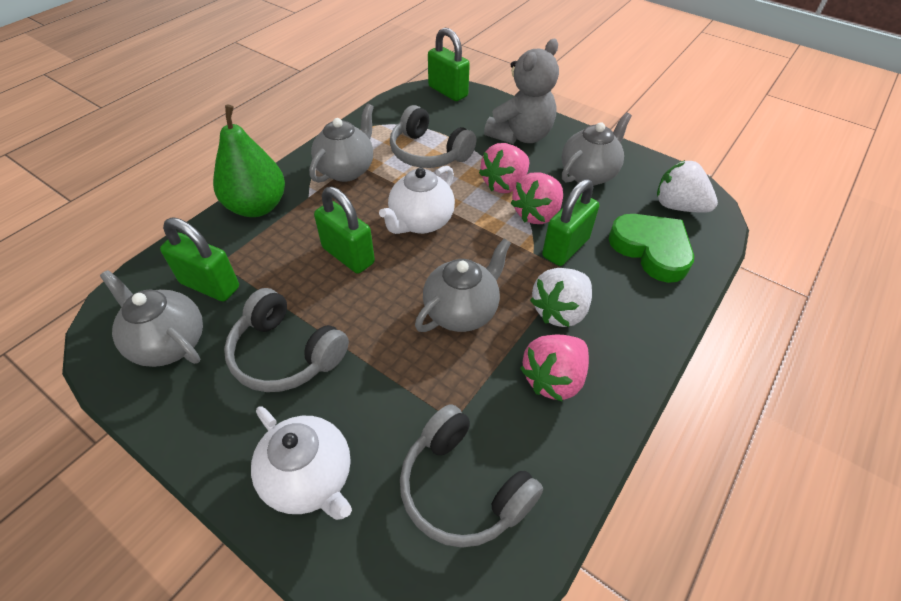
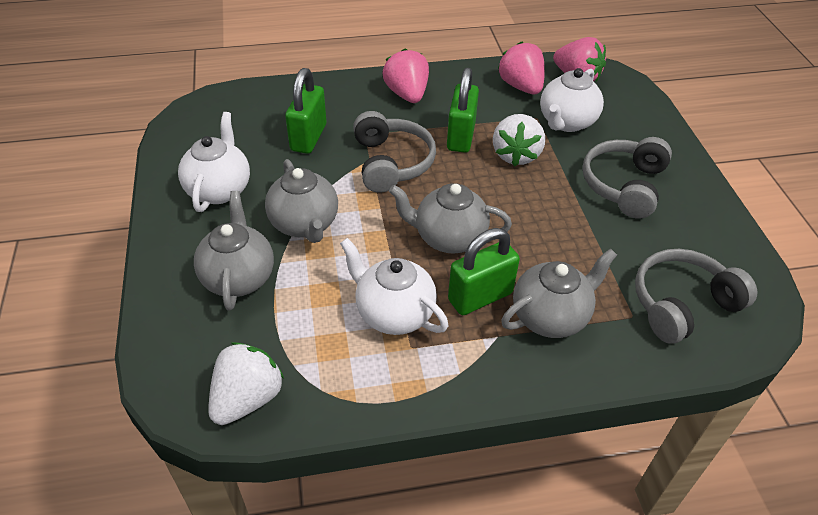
green heart: 1 -> 0
green padlock: 4 -> 3
green pear: 1 -> 0
grey teddy bear: 1 -> 0
white teapot: 2 -> 3

